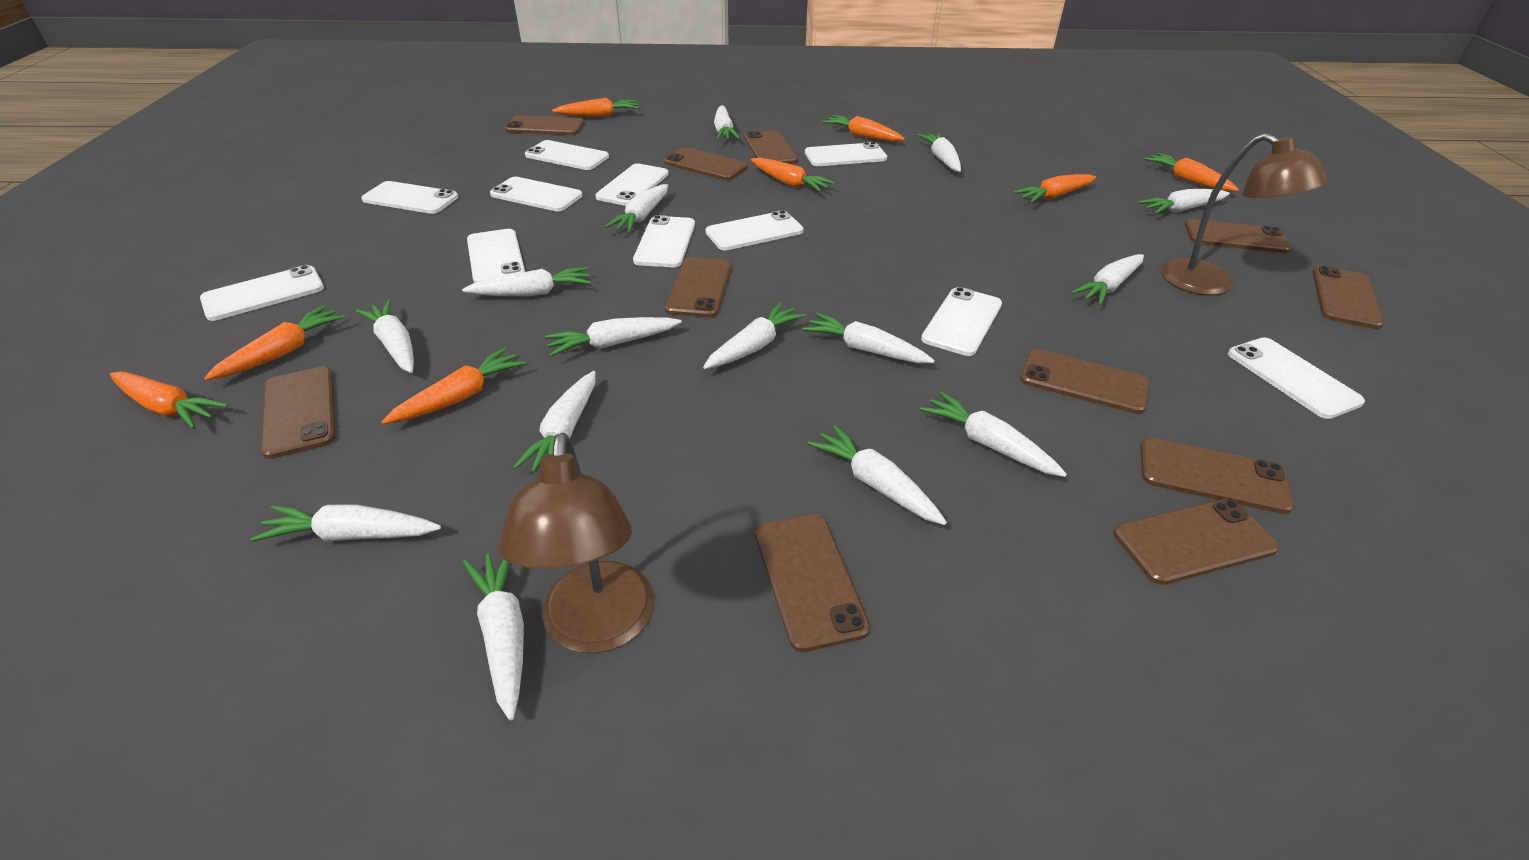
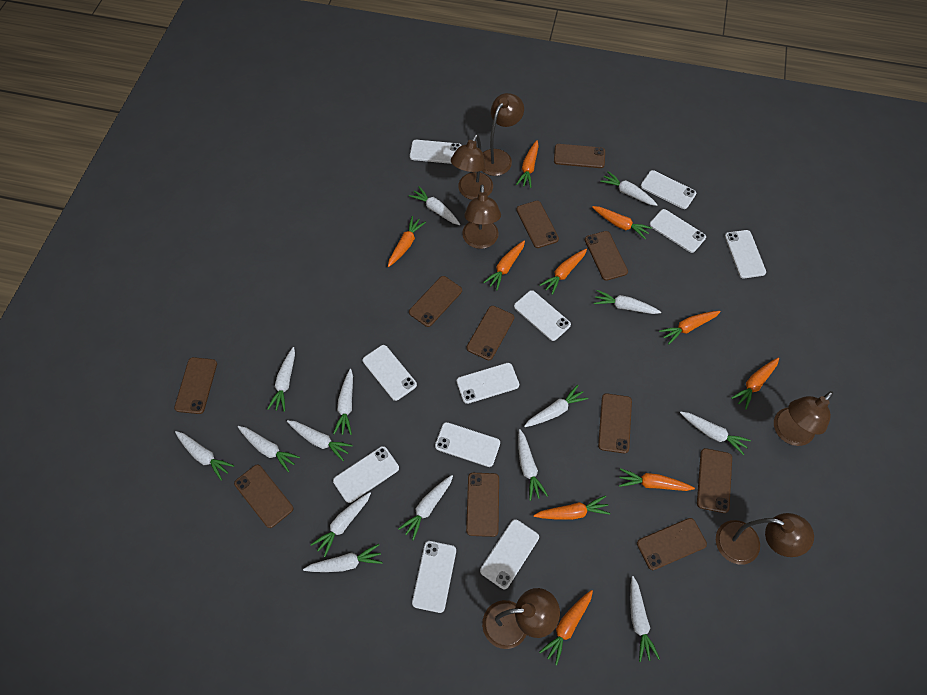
brown lamp: 2 -> 6
orange carrot: 8 -> 10

